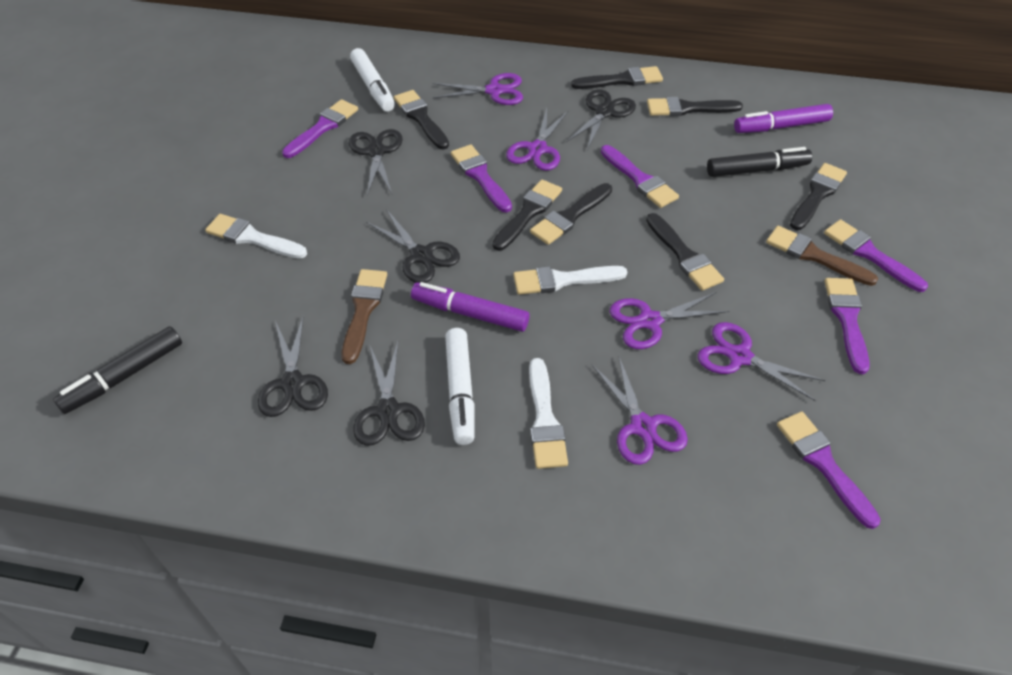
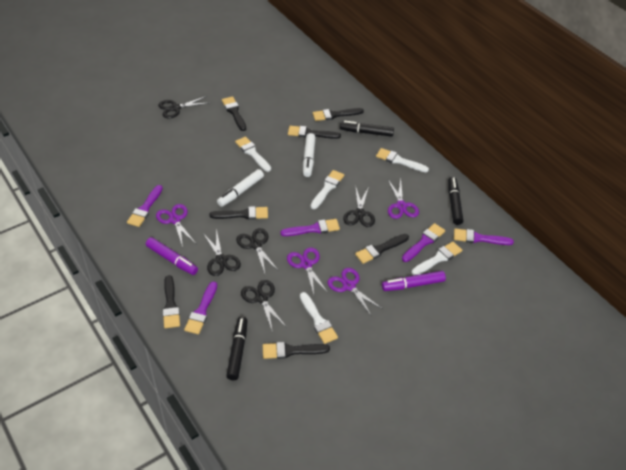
black marker: 2 -> 3
brown brush: 2 -> 0
purple brush: 6 -> 5
purple scissors: 5 -> 4
white brush: 3 -> 5

